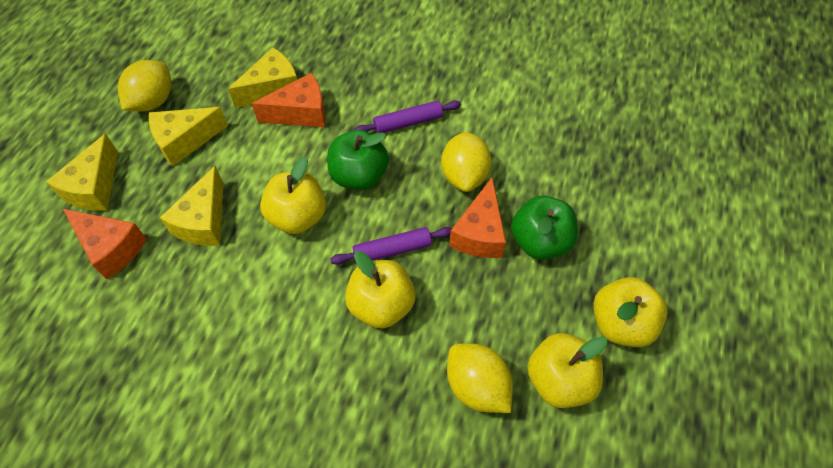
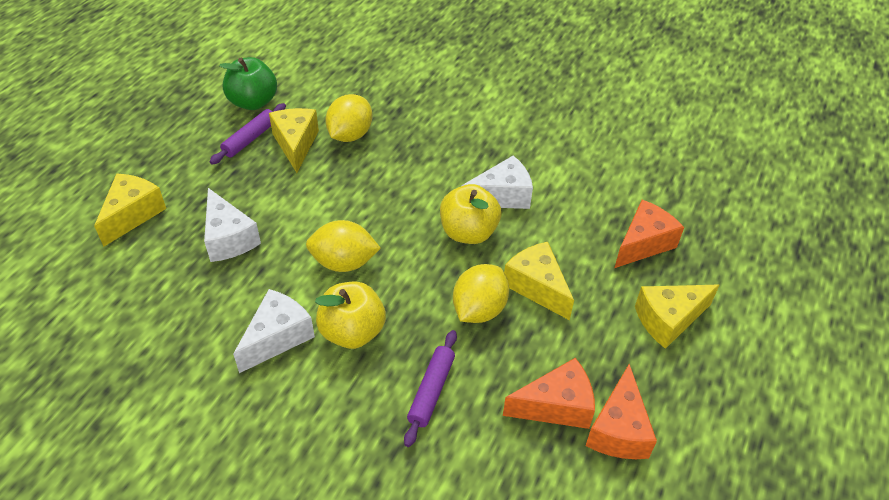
green apple: 2 -> 1
white cheese: 0 -> 3
yellow apple: 4 -> 2

